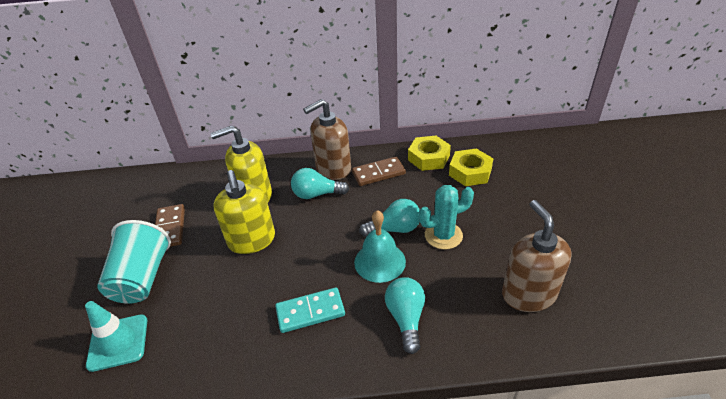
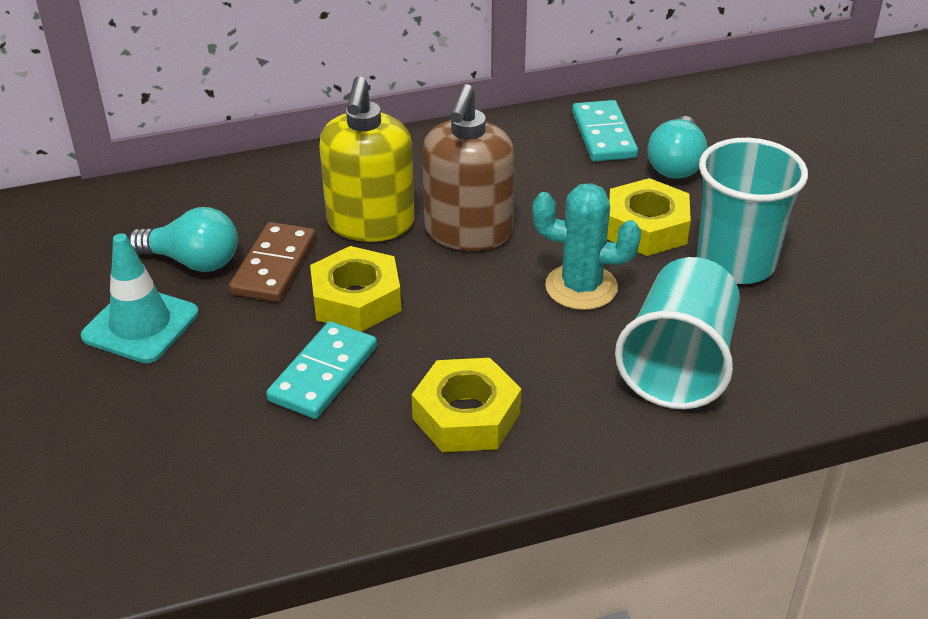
brown domino: 2 -> 1
brown soap dispenser: 2 -> 1
turquoise bell: 1 -> 0
turquoise cup: 1 -> 2
turquoise domino: 1 -> 2
turquoise light bulb: 3 -> 2
yellow nut: 2 -> 3
yellow soap dispenser: 2 -> 1

